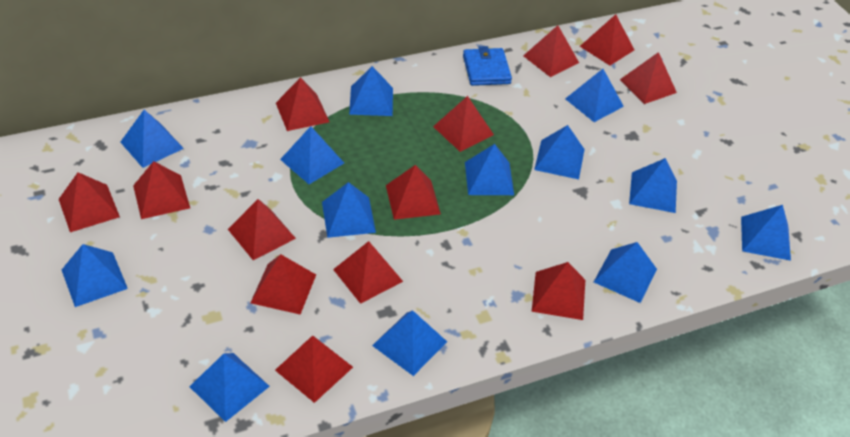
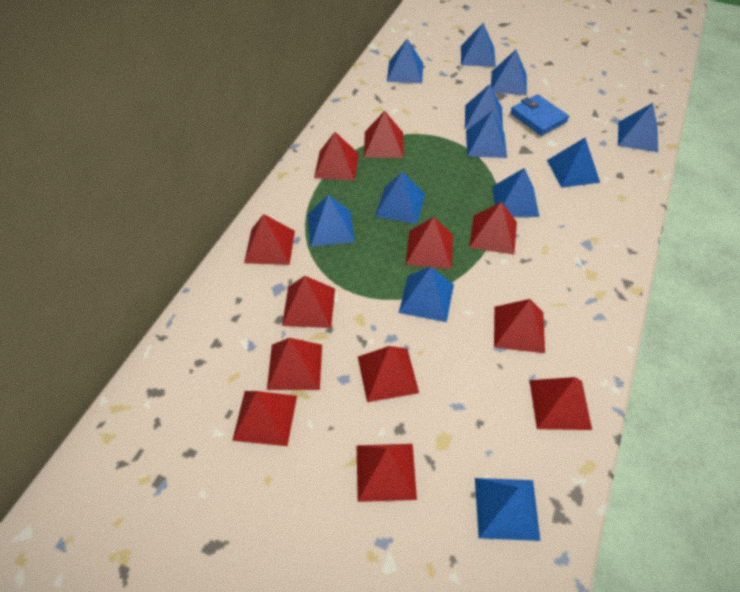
blue pyramid: 13 -> 12
red pyramid: 13 -> 12

